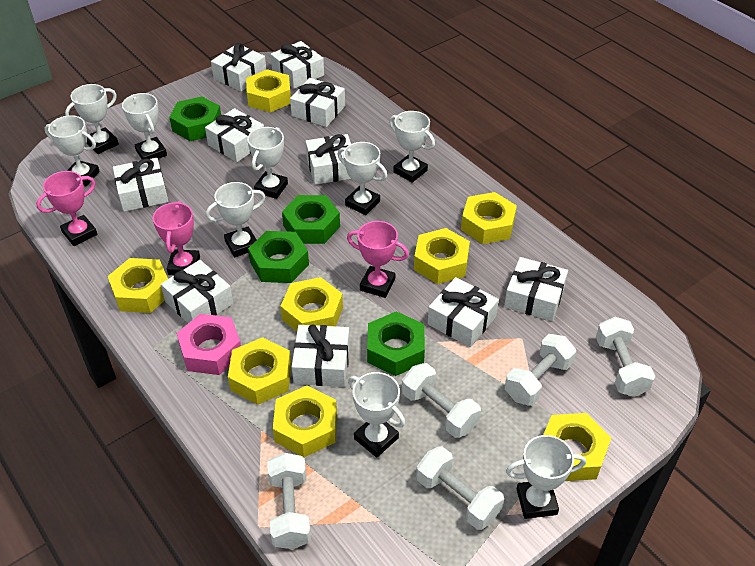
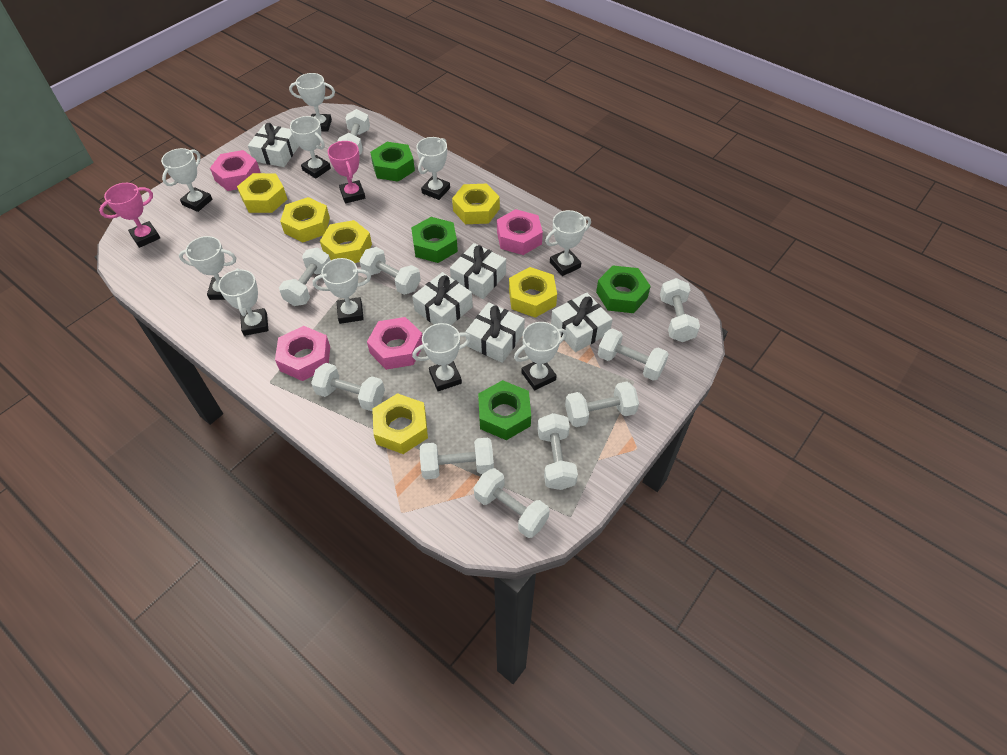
pink nut: 1 -> 4
pink trophy: 3 -> 2
white dumbbell: 5 -> 10
white gift: 10 -> 5
white trophy: 9 -> 10
yellow nut: 8 -> 6

